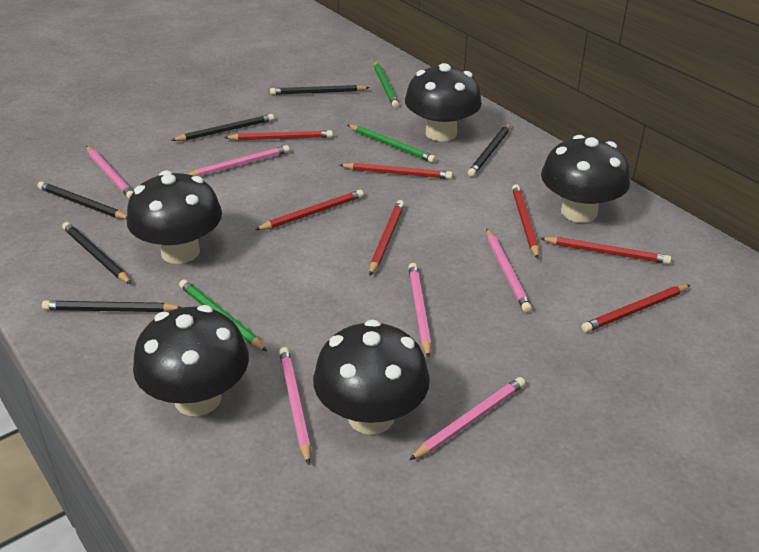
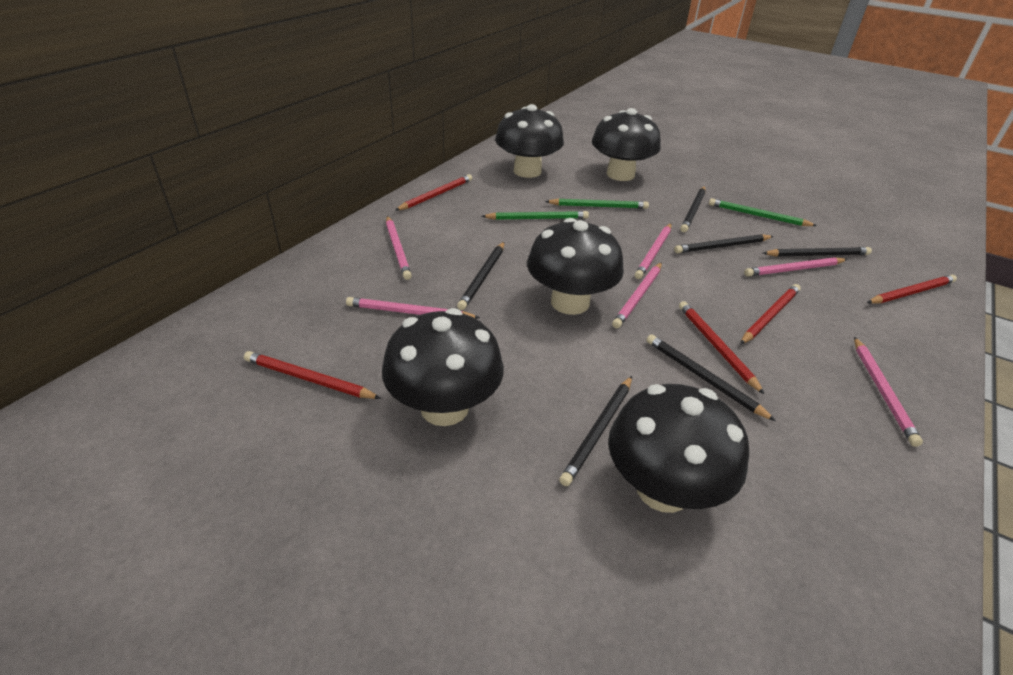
red pencil: 7 -> 5

